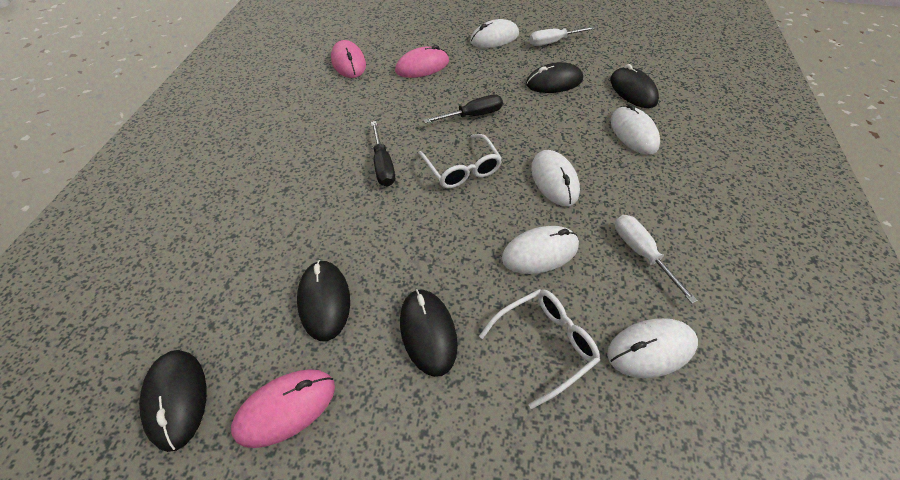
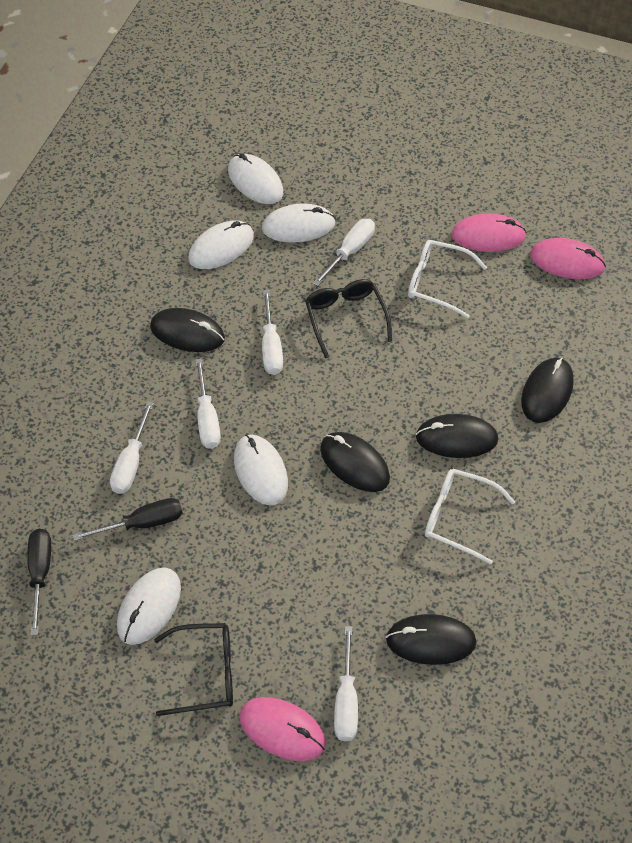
black glasses: 0 -> 2
white screwdriver: 2 -> 5

